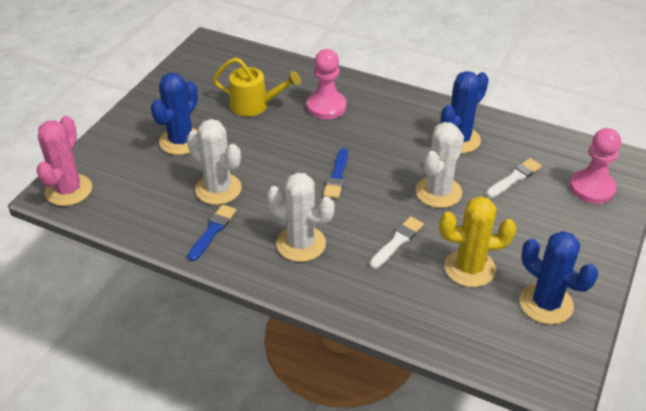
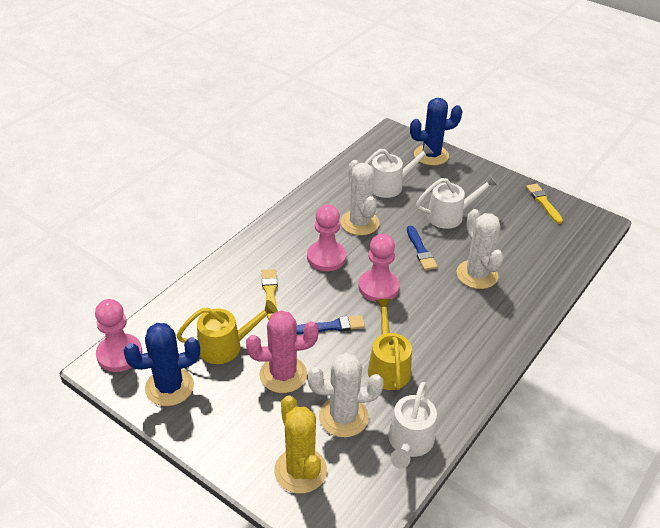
blue cactus: 3 -> 2
pink pawn: 2 -> 3
white brush: 2 -> 0
white watering can: 0 -> 3
yellow brush: 0 -> 2
yellow watering can: 1 -> 2

